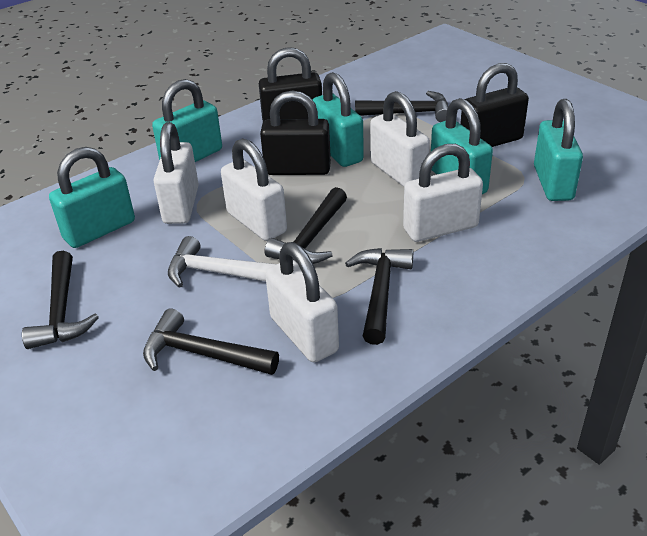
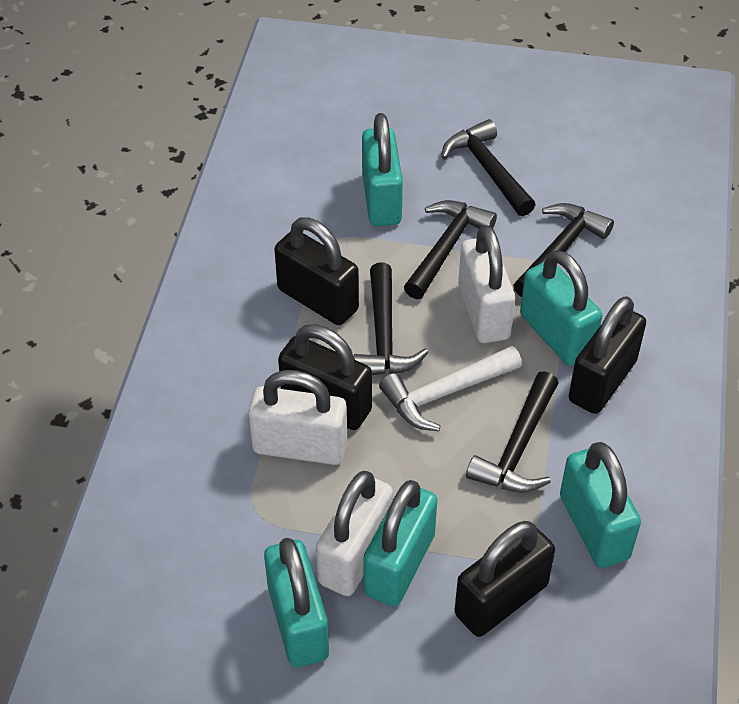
black padlock: 3 -> 4
white padlock: 5 -> 3

